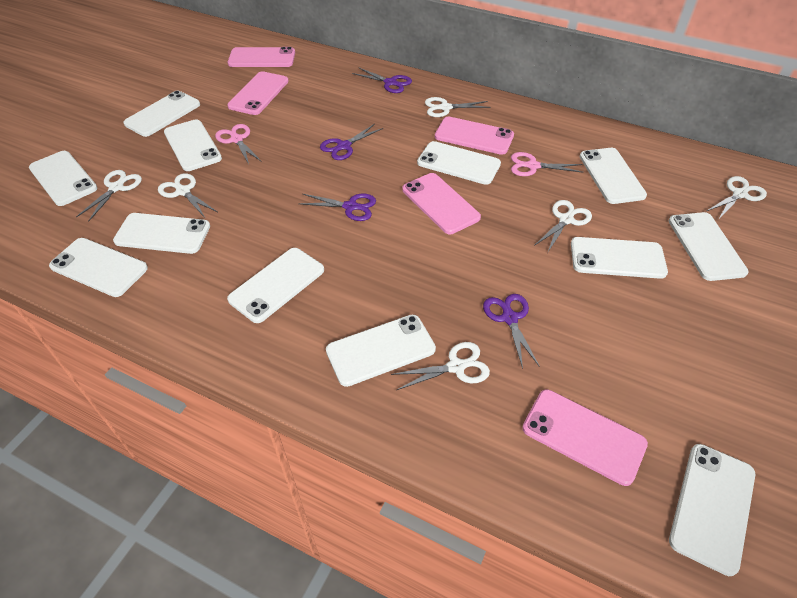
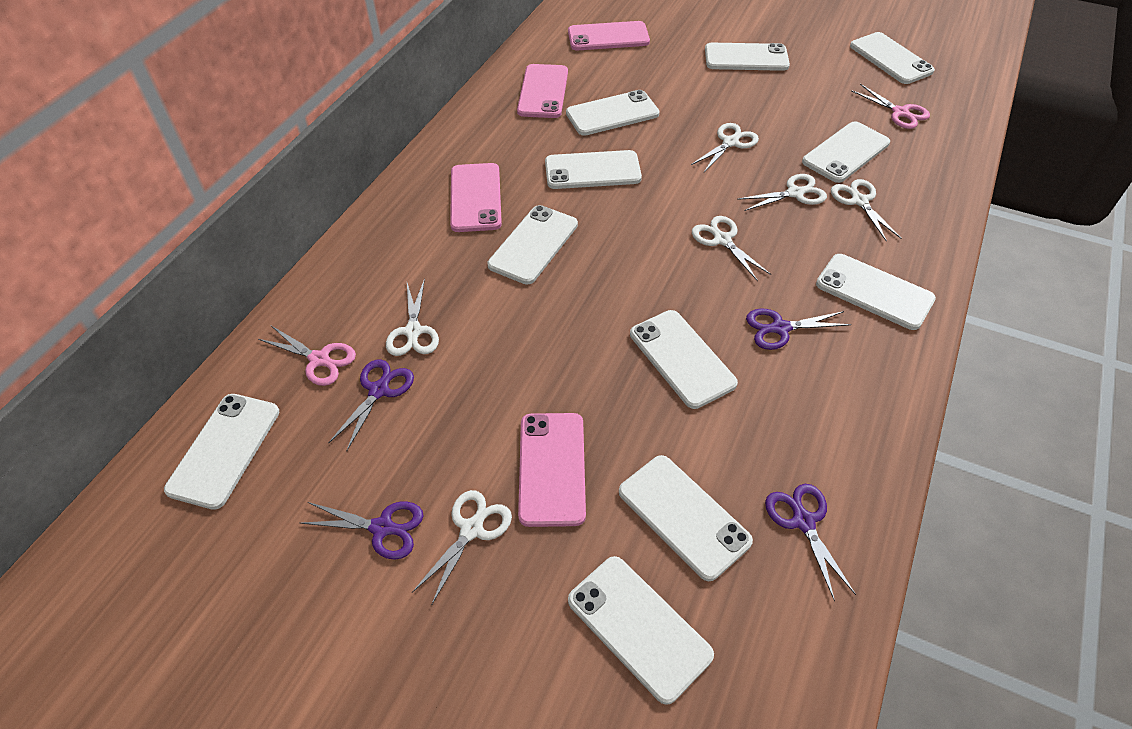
pink phone: 5 -> 4
white phone: 12 -> 11

